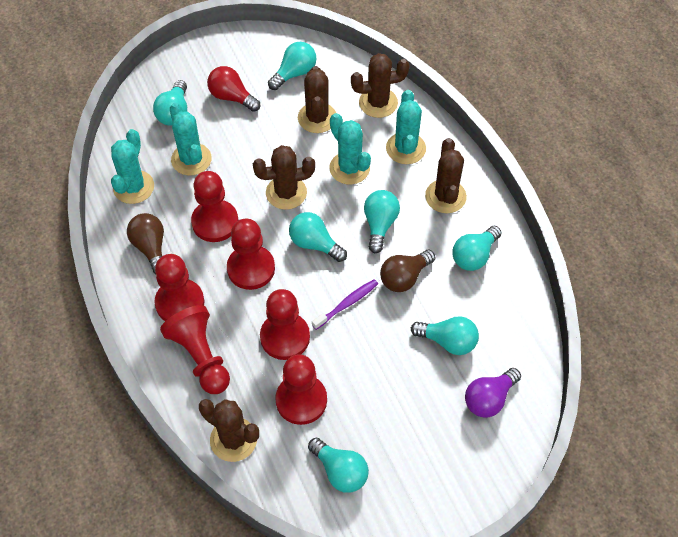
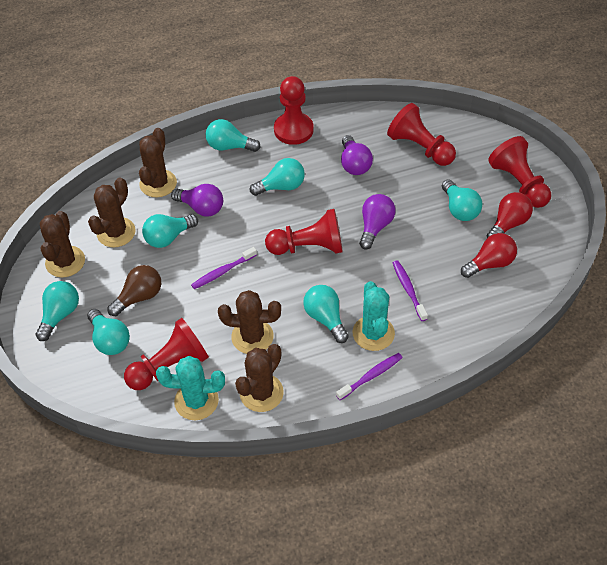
brown light bulb: 2 -> 1
purple light bulb: 1 -> 3
purple toothbrush: 1 -> 3
red light bulb: 1 -> 2
red pawn: 6 -> 5
turquoise cactus: 4 -> 2

